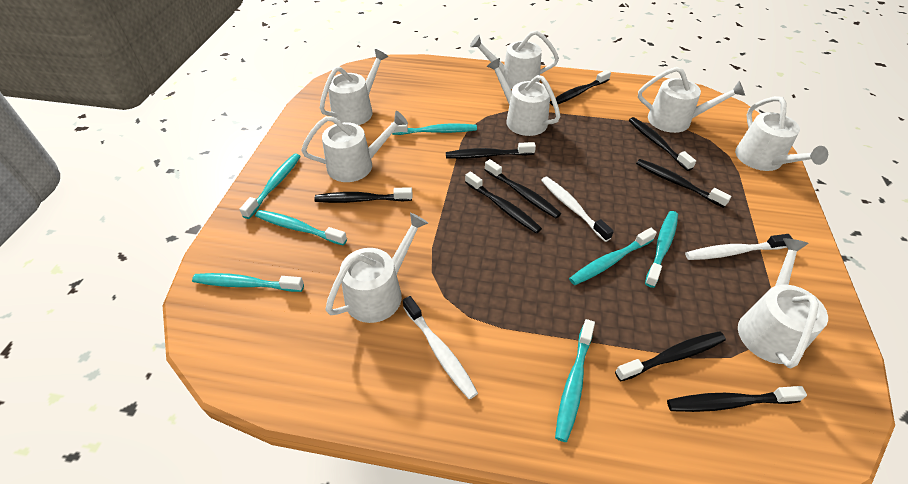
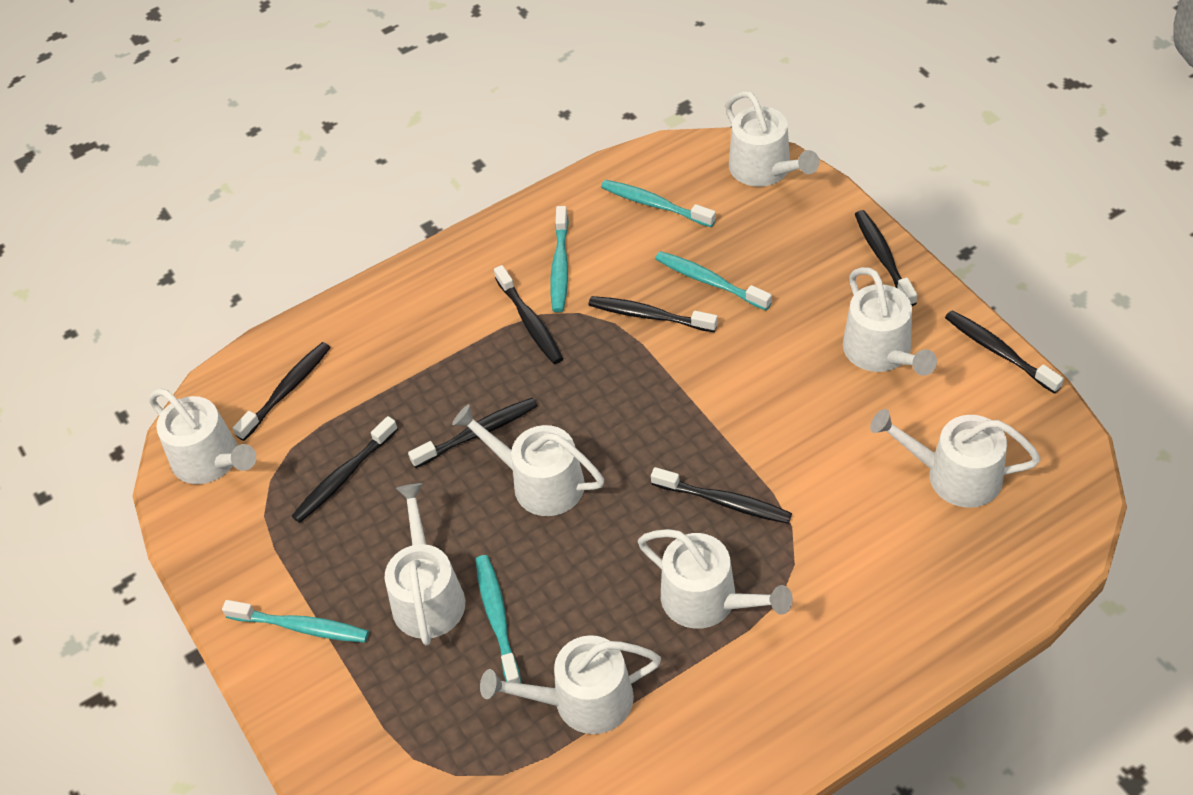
black toothbrush: 9 -> 8
turquoise toothbrush: 7 -> 5
white toothbrush: 3 -> 0

